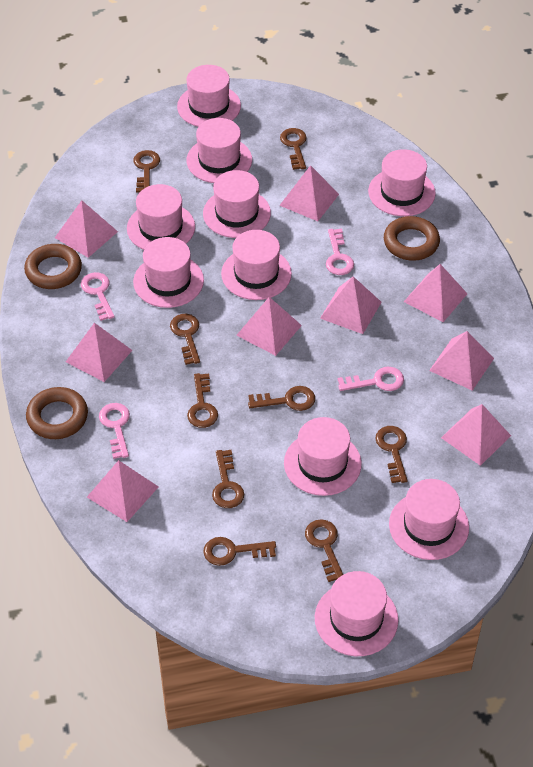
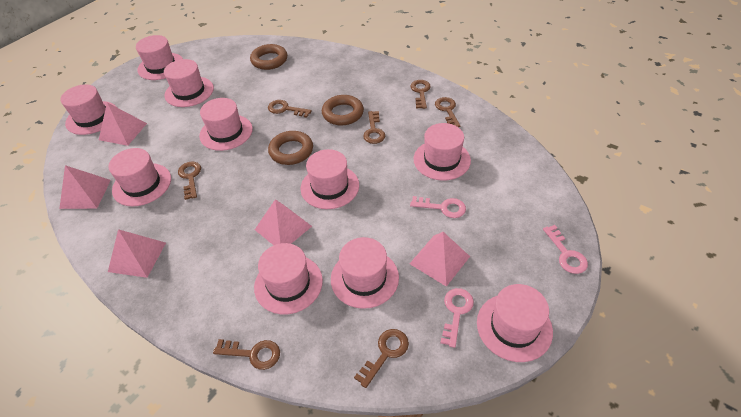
brown key: 9 -> 7
pink key: 4 -> 3
pink pyramid: 9 -> 5

